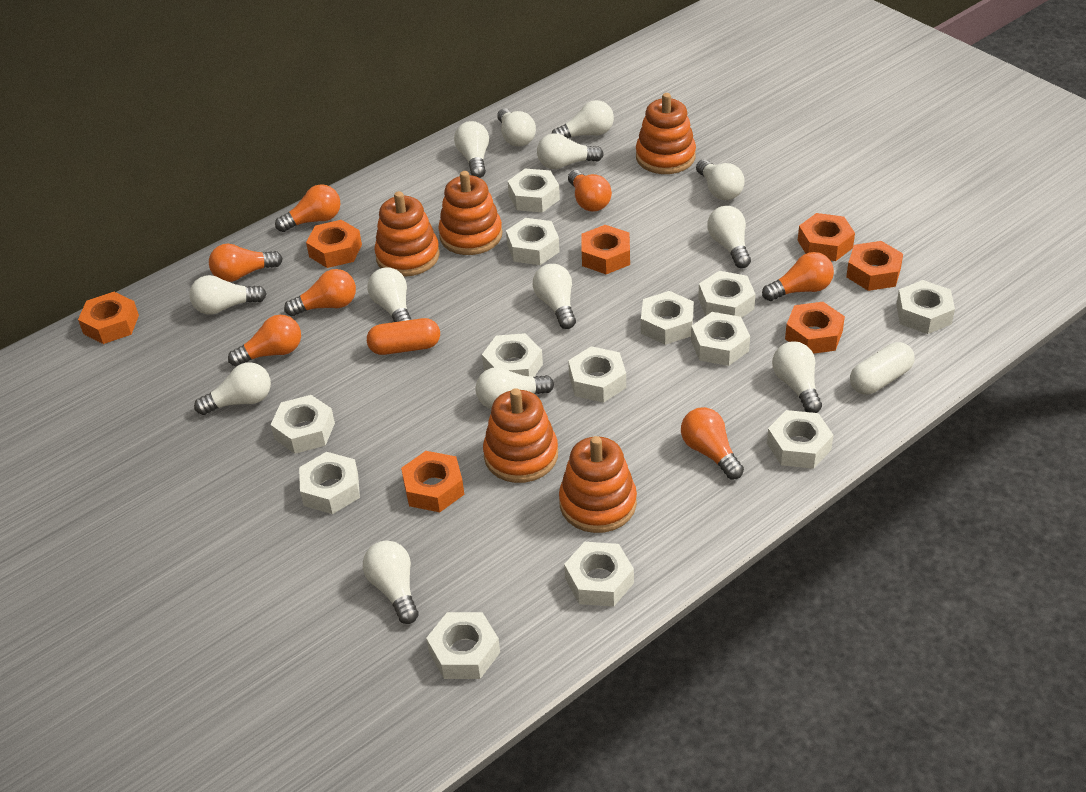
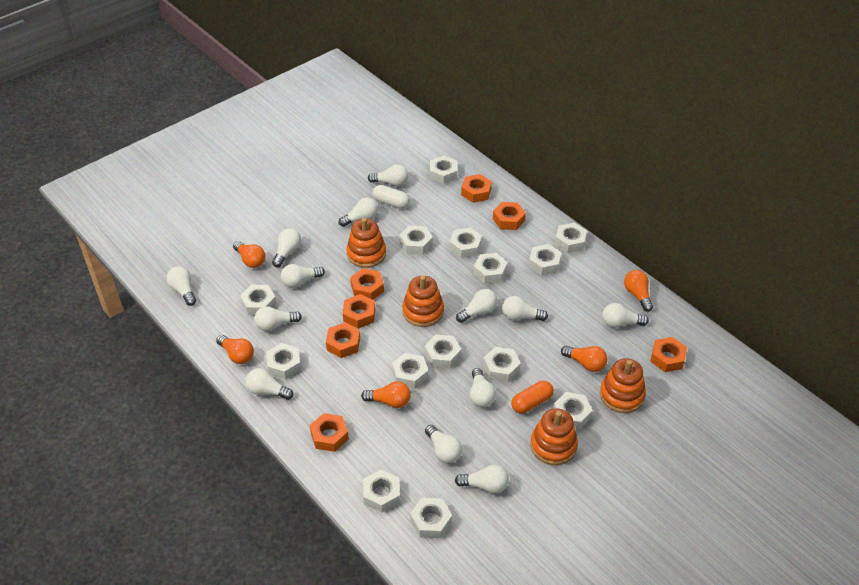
orange light bulb: 7 -> 5
orange stacking toy: 5 -> 4
white nut: 13 -> 14

